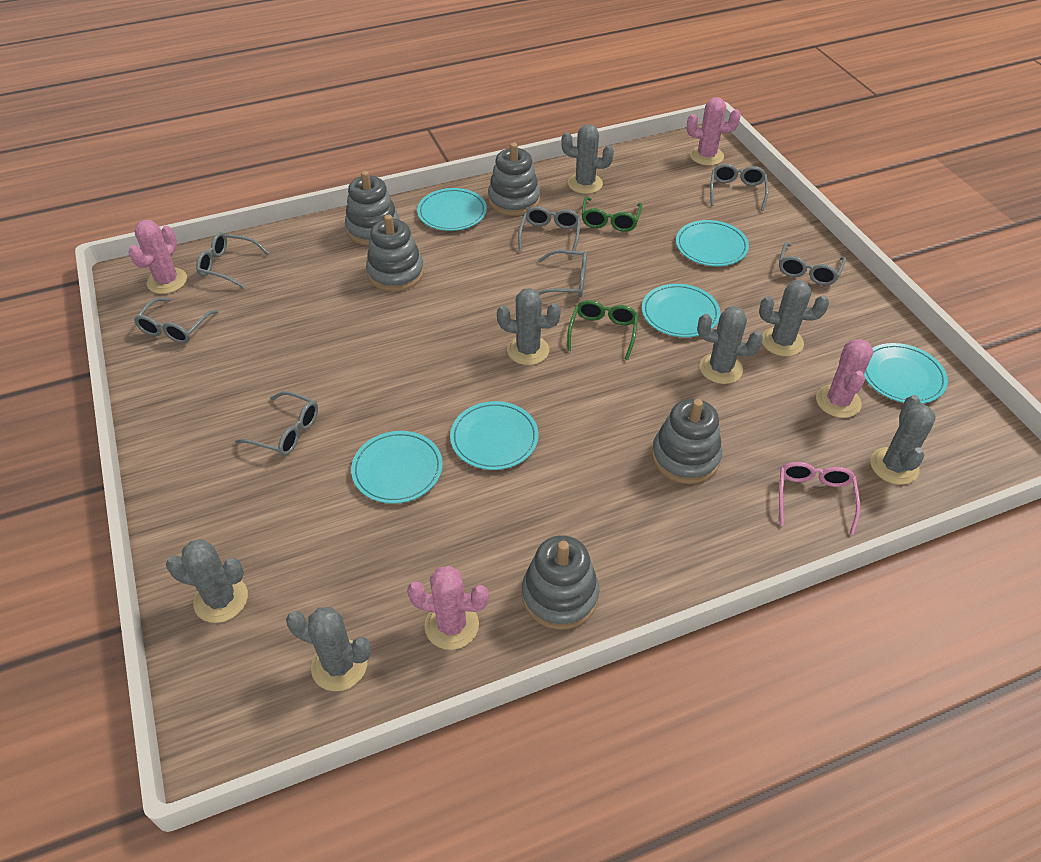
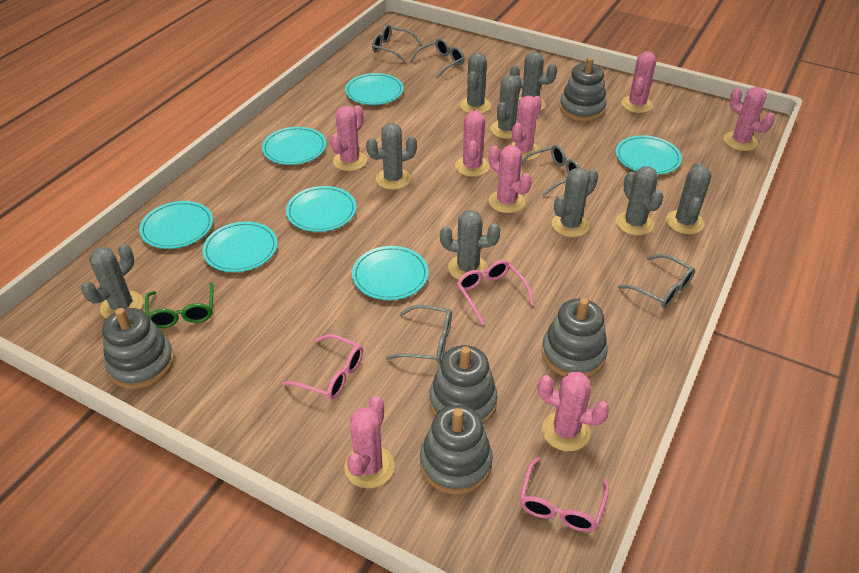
green glasses: 2 -> 1
grey cactus: 7 -> 9
grey glasses: 7 -> 5
pink cactus: 4 -> 8
pink glasses: 1 -> 3
turquoise plate: 6 -> 7

